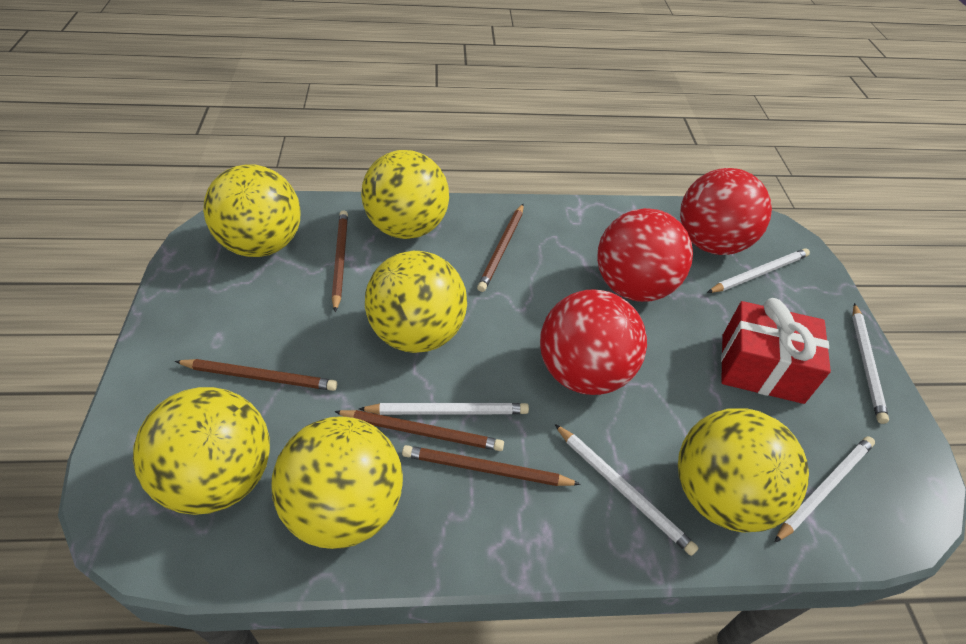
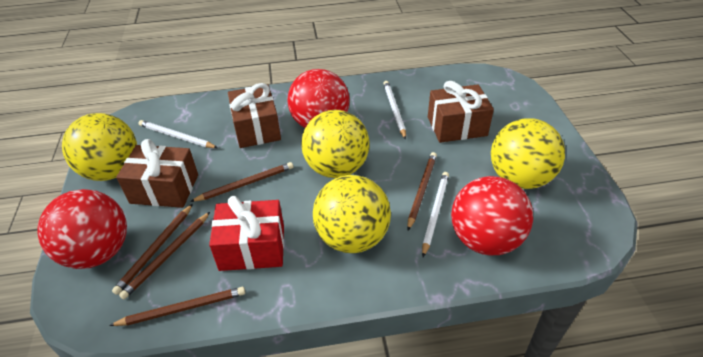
brown gift: 0 -> 3
white pencil: 5 -> 3
yellow ball: 6 -> 4

